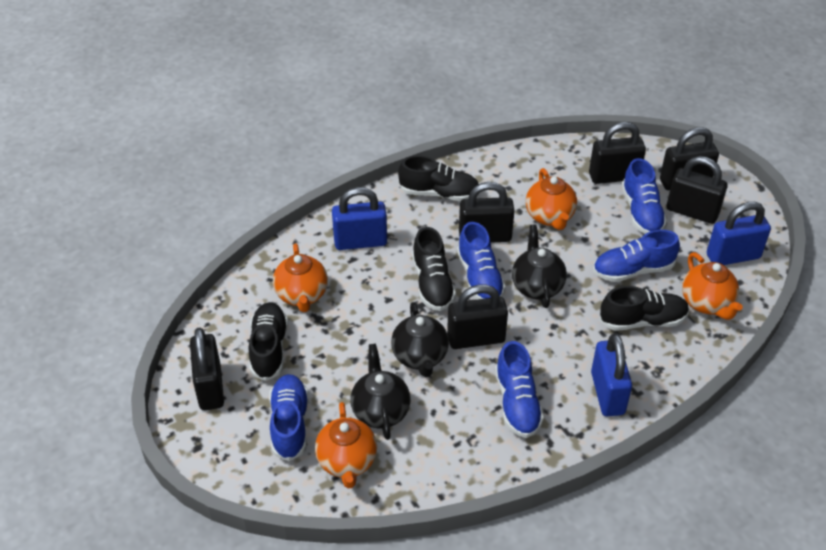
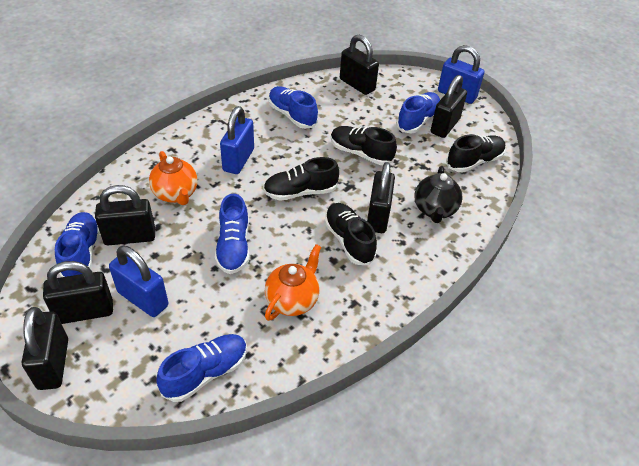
black teapot: 3 -> 1
orange teapot: 4 -> 2

